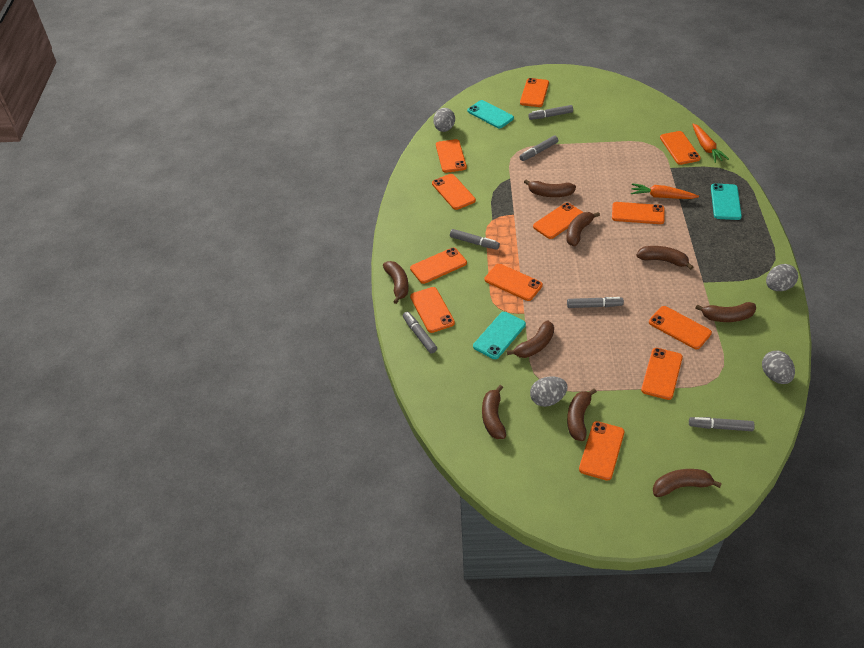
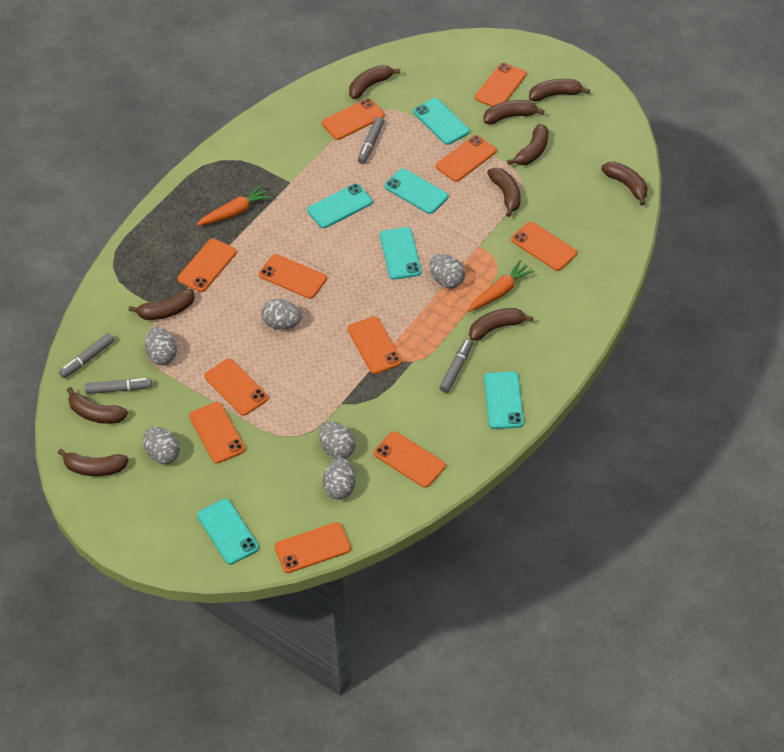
brown banana: 9 -> 10
grey egg: 4 -> 6
grey marker: 6 -> 4
orange phone: 12 -> 11
turquoise phone: 3 -> 6

